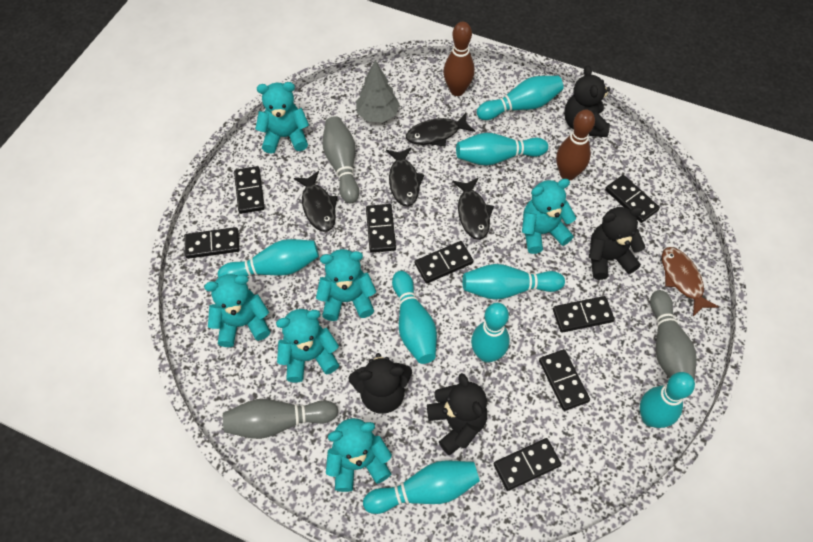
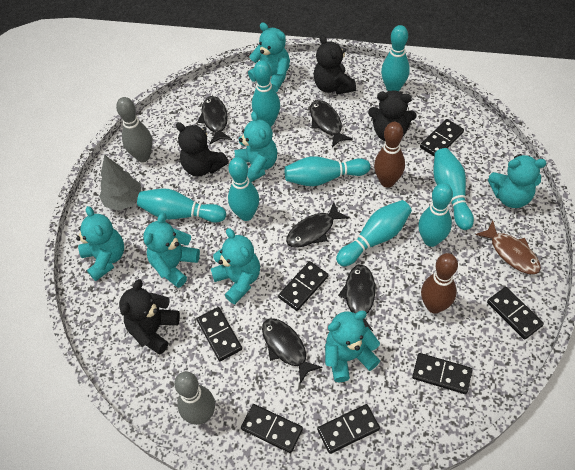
black domino: 8 -> 7
black fish: 4 -> 5
grey bowling pin: 3 -> 2
turquoise teddy bear: 6 -> 7

